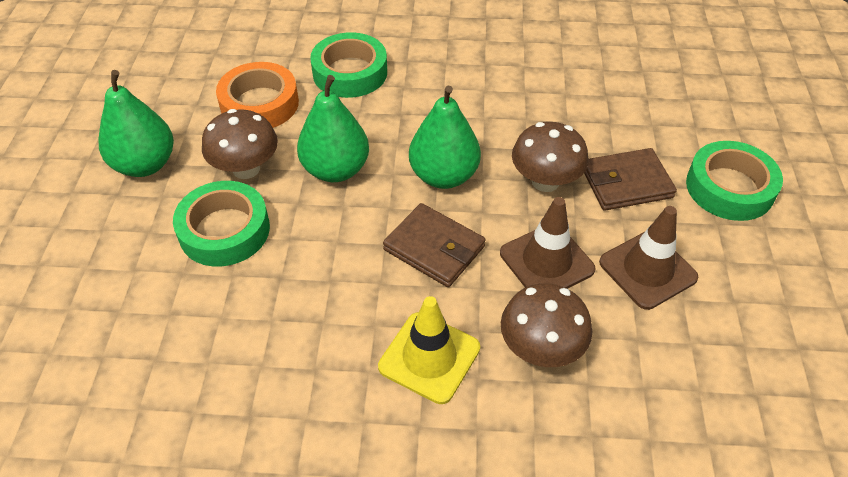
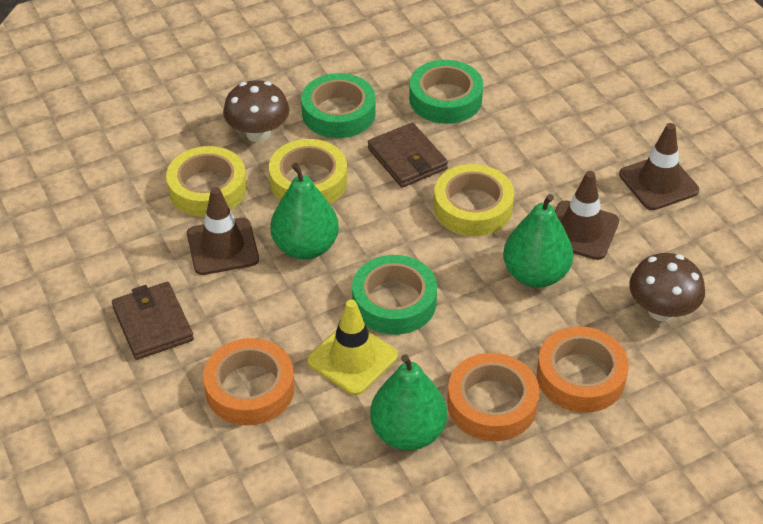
brown mushroom: 3 -> 2
brown traffic cone: 2 -> 3
orange tape: 1 -> 3
yellow tape: 0 -> 3

